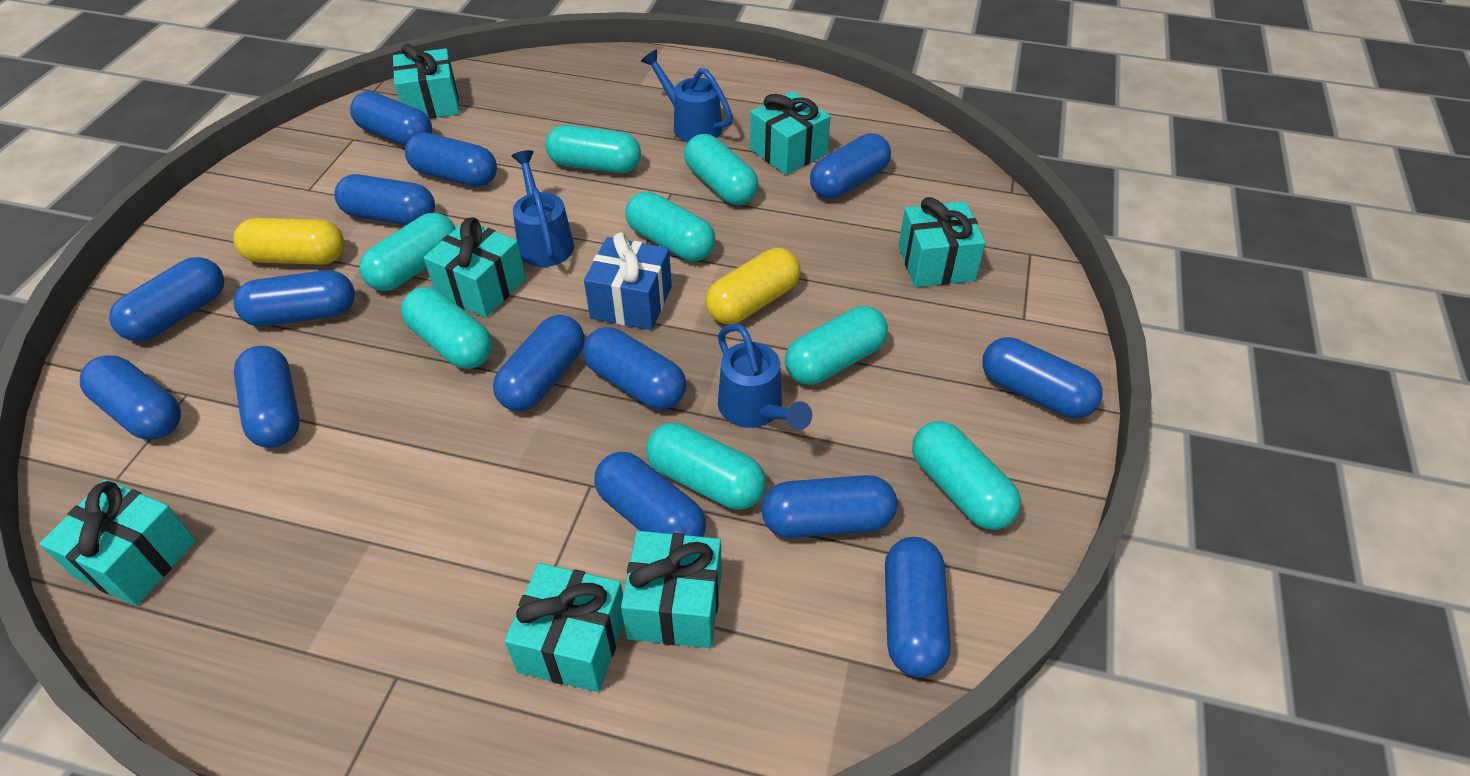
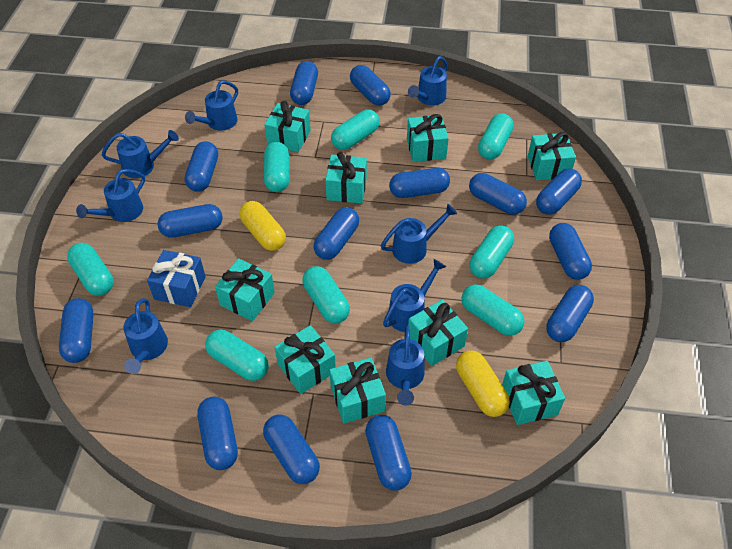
blue watering can: 3 -> 8
turquoise gift: 7 -> 9

